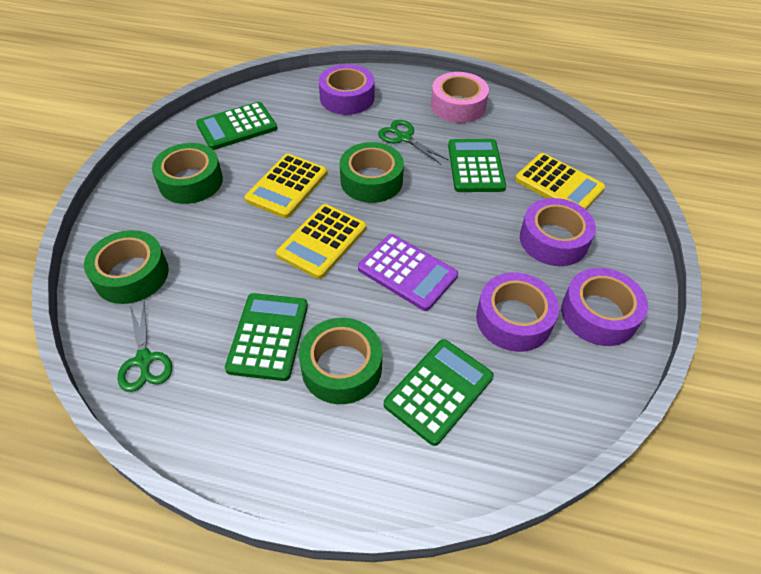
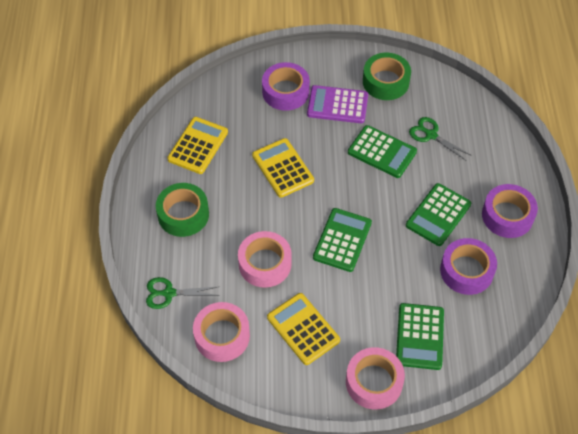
green tape: 4 -> 2
pink tape: 1 -> 3
purple tape: 4 -> 3

